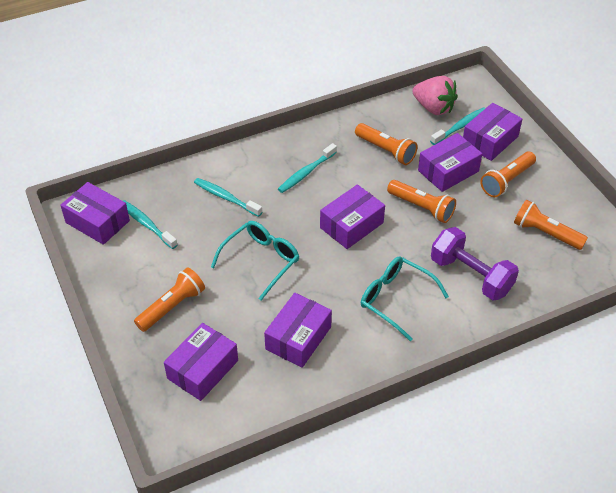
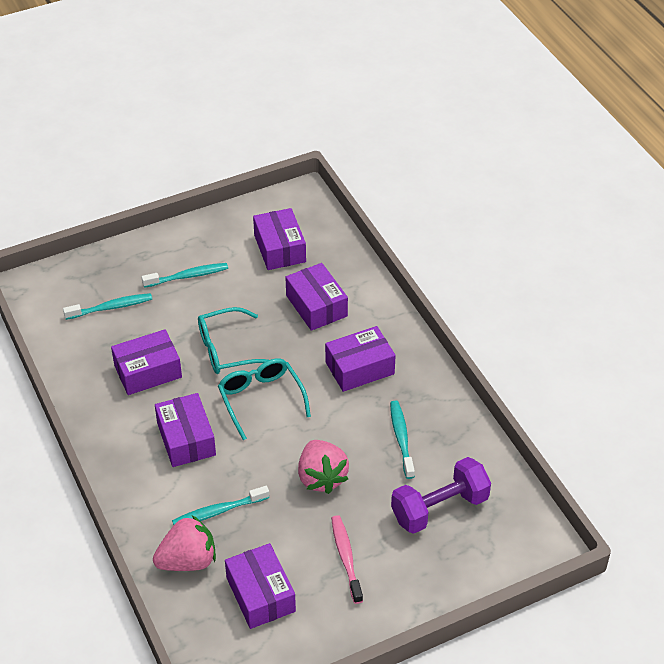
orange flashlight: 5 -> 0
pink strawberry: 1 -> 2
pink toothbrush: 0 -> 1

